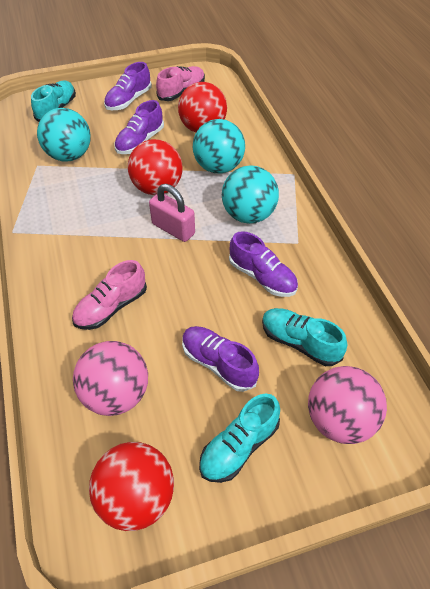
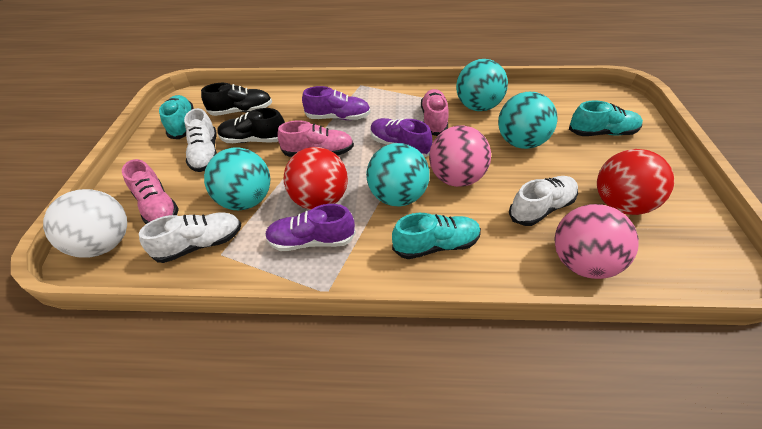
black shoe: 0 -> 2
pink padlock: 1 -> 0
pink shoe: 2 -> 3
purple shoe: 4 -> 3
red ball: 3 -> 2
turquoise ball: 3 -> 4
white ball: 0 -> 1
white shoe: 0 -> 3

